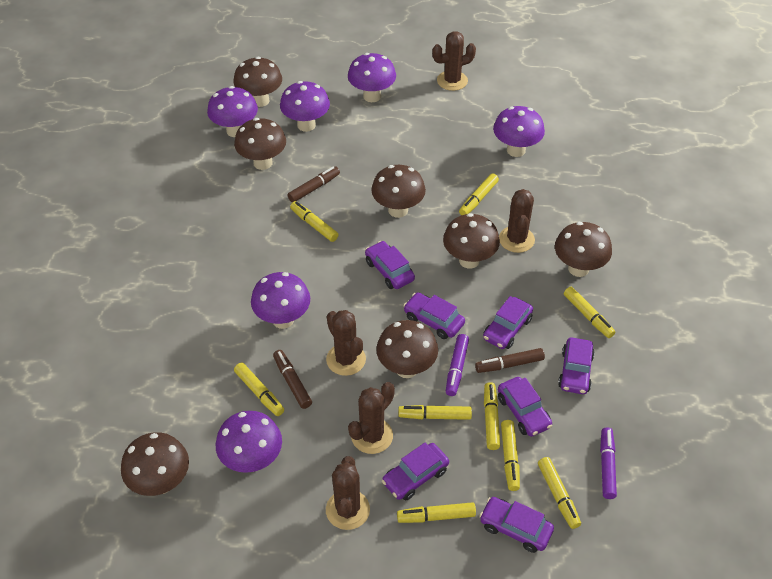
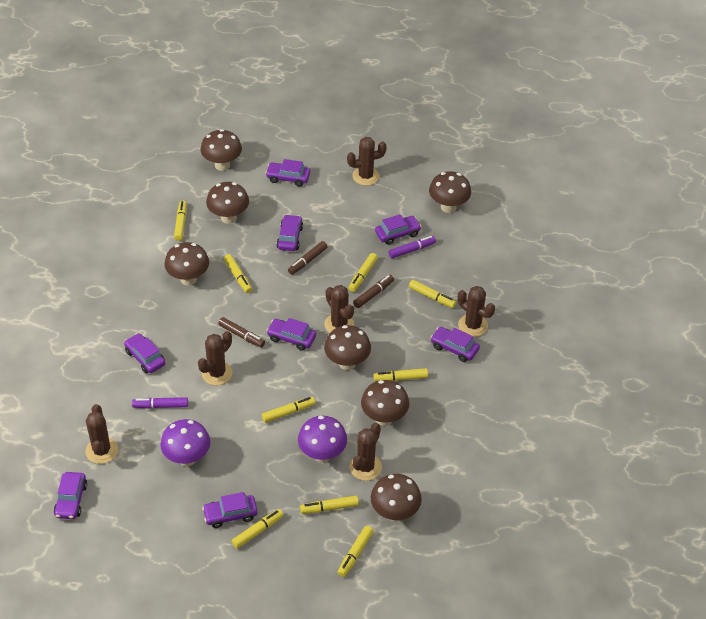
brown cactus: 5 -> 6
purple car: 7 -> 8
purple mushroom: 6 -> 2

